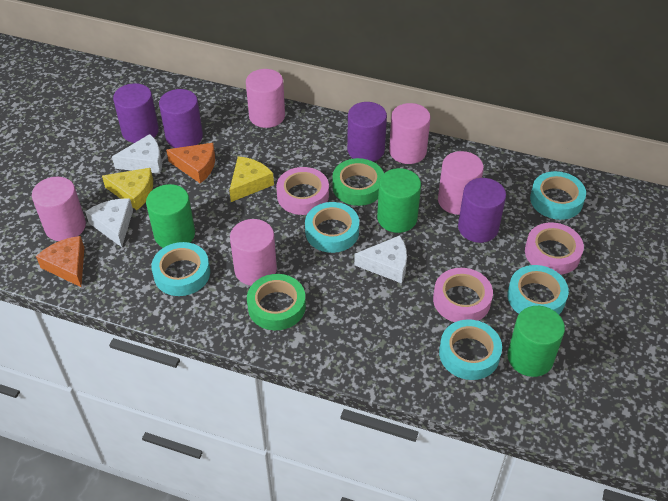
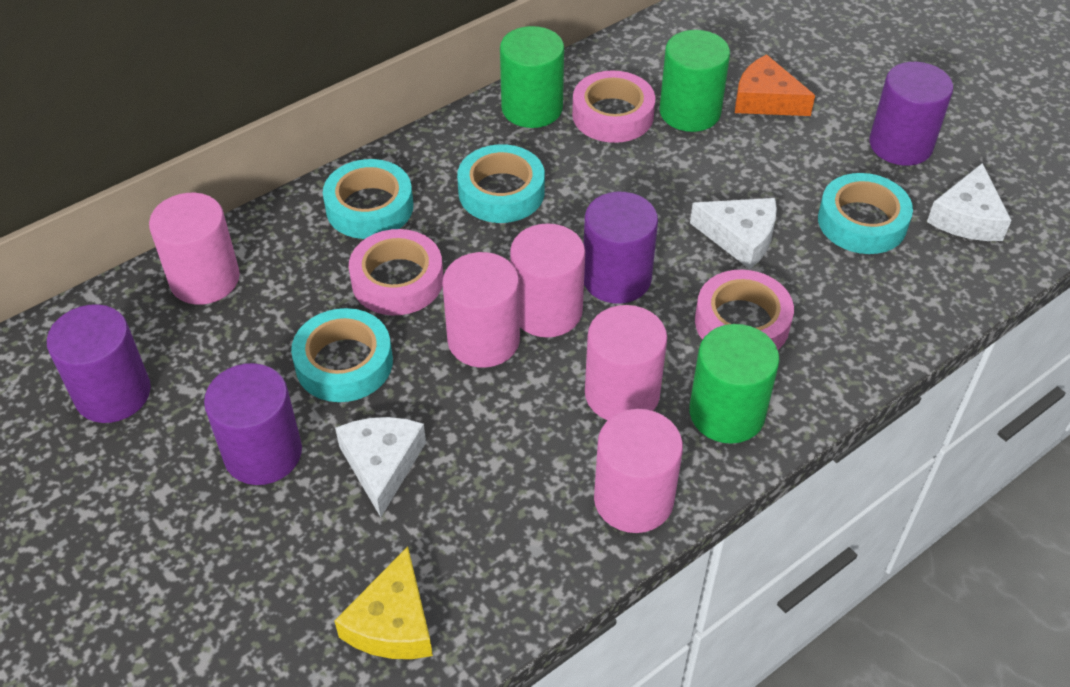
green tape: 2 -> 0
orange cheese: 2 -> 1
turquoise tape: 5 -> 4
yellow cheese: 2 -> 1

